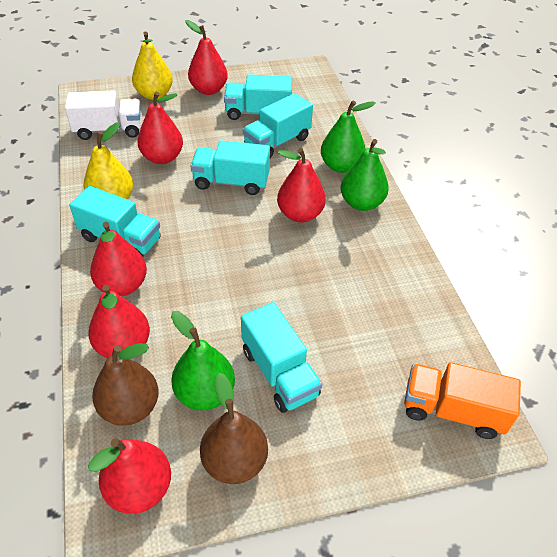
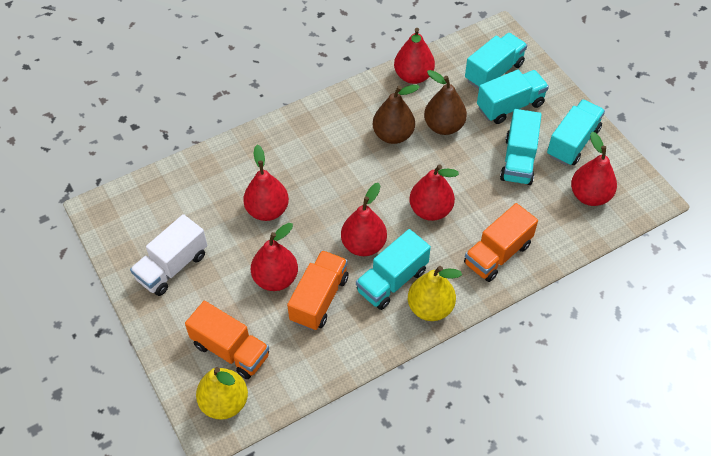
green pear: 3 -> 0
orange truck: 1 -> 3

